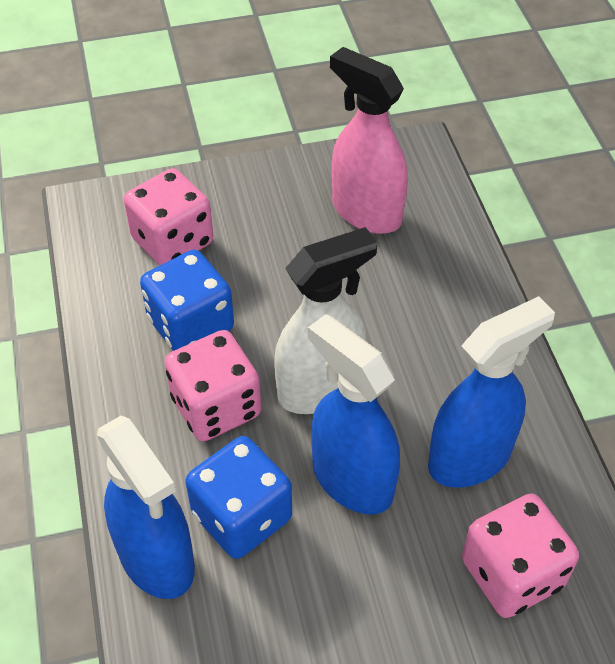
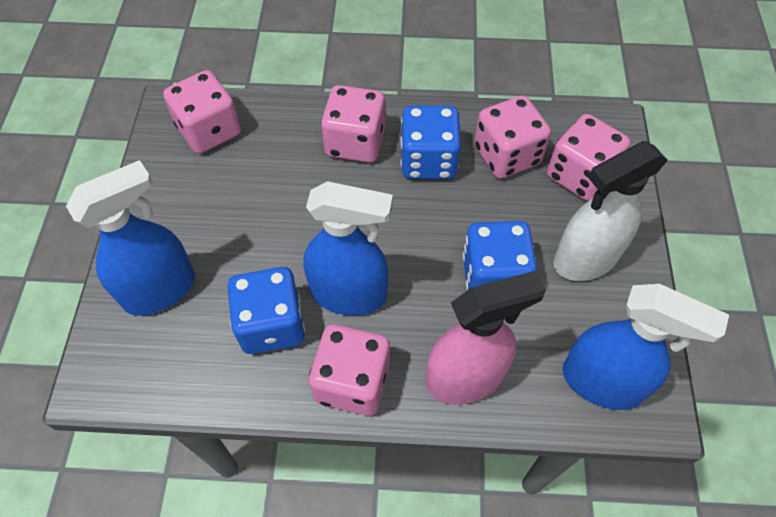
blue dice: 2 -> 3
pink dice: 3 -> 5

